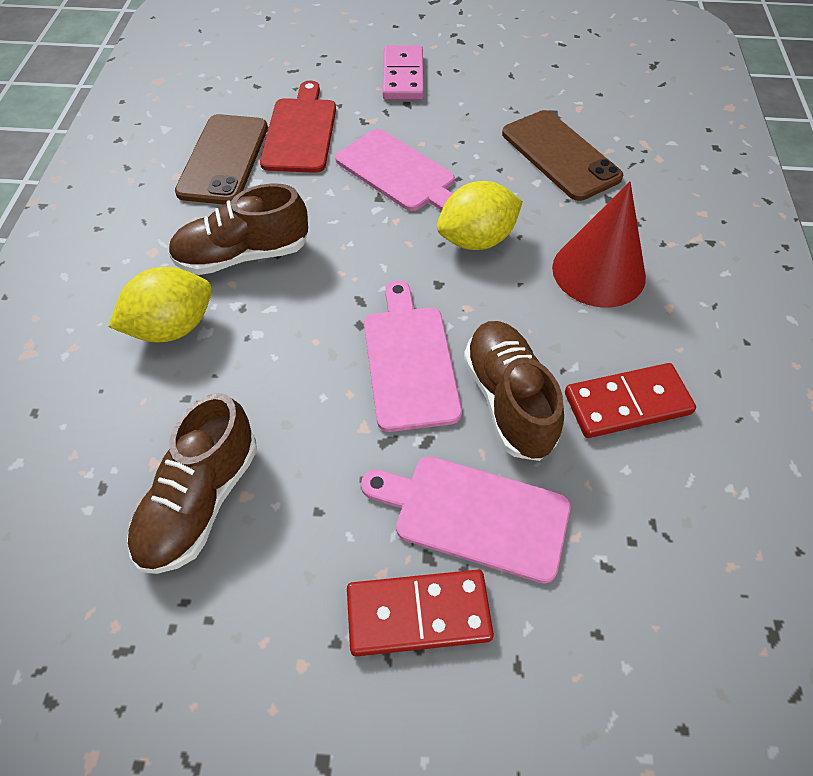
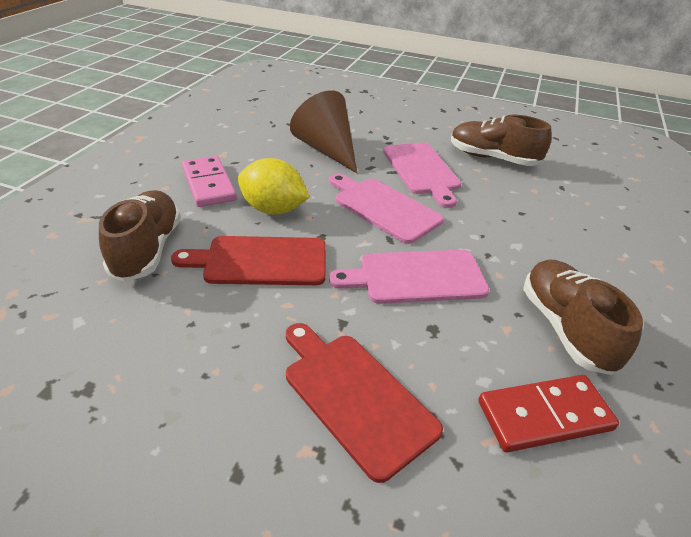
brown cone: 0 -> 1
brown phone: 2 -> 0
red cone: 1 -> 0
red cutting board: 1 -> 2
red domino: 2 -> 1
yellow lemon: 2 -> 1

